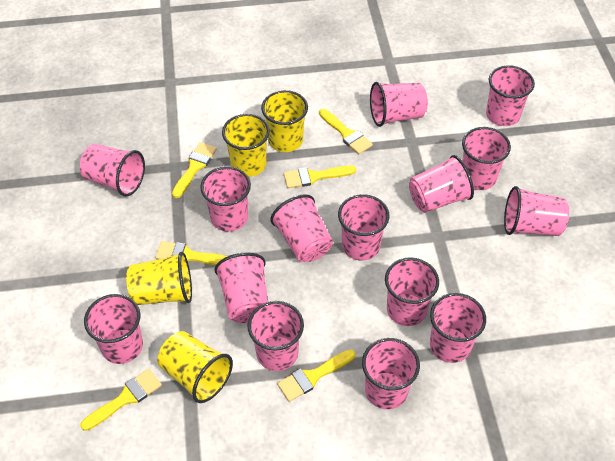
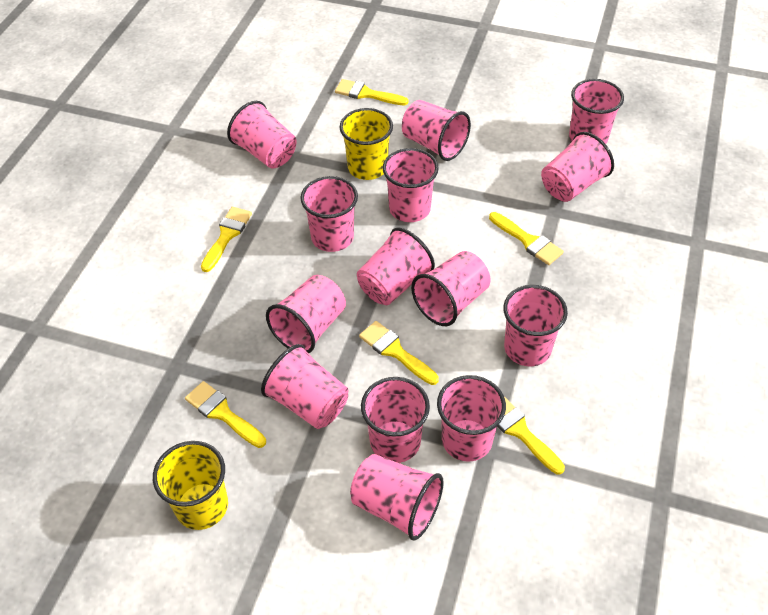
pink cup: 15 -> 14
yellow cup: 4 -> 2

